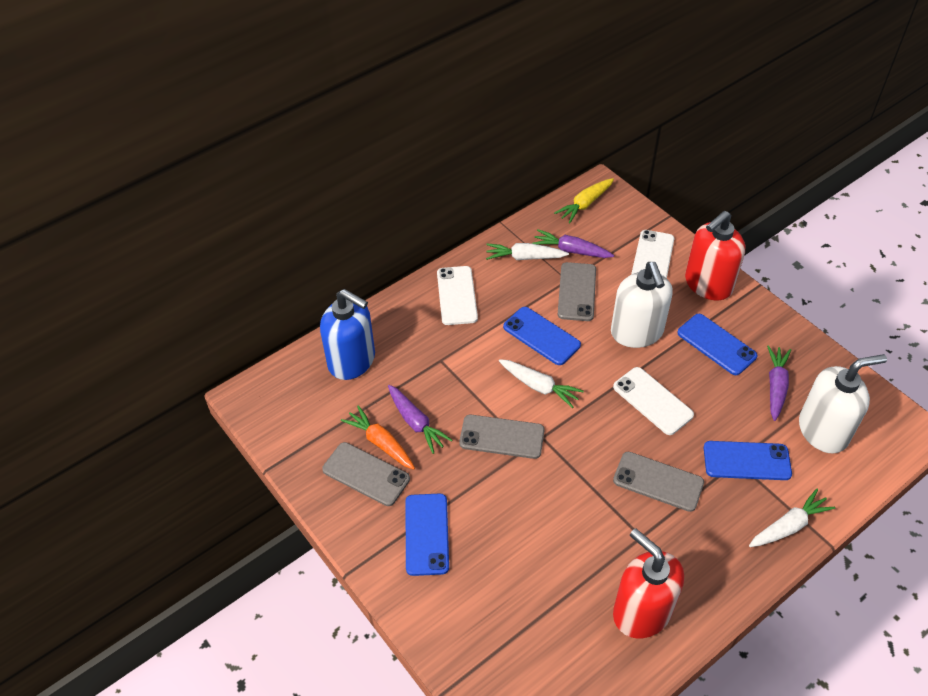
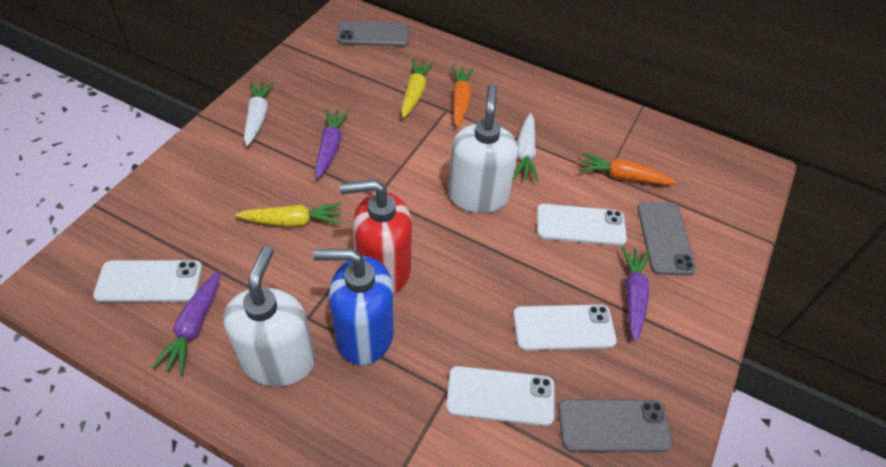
blue phone: 4 -> 0
grey phone: 4 -> 3
orange carrot: 1 -> 2
red soap dispenser: 2 -> 1
white carrot: 3 -> 2
white phone: 3 -> 4
yellow carrot: 1 -> 2

